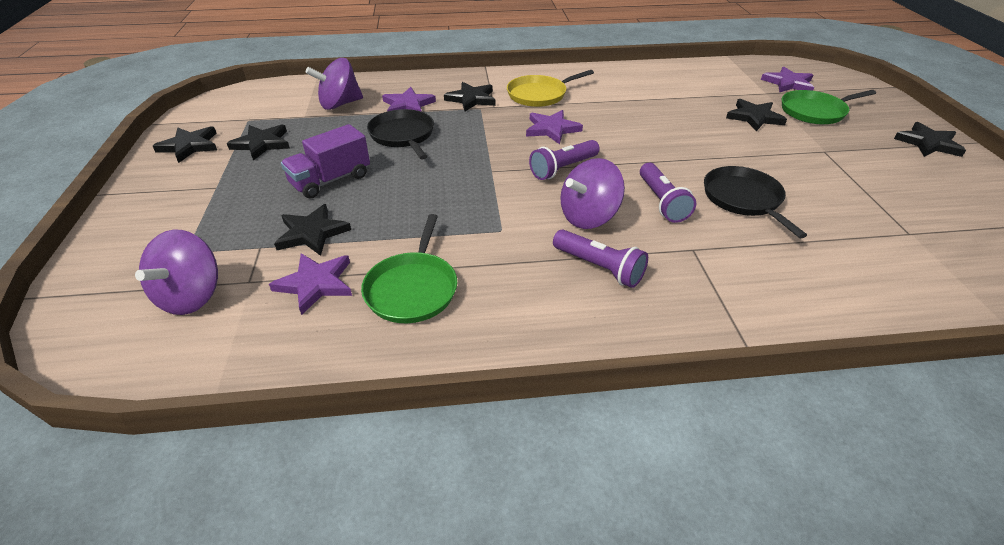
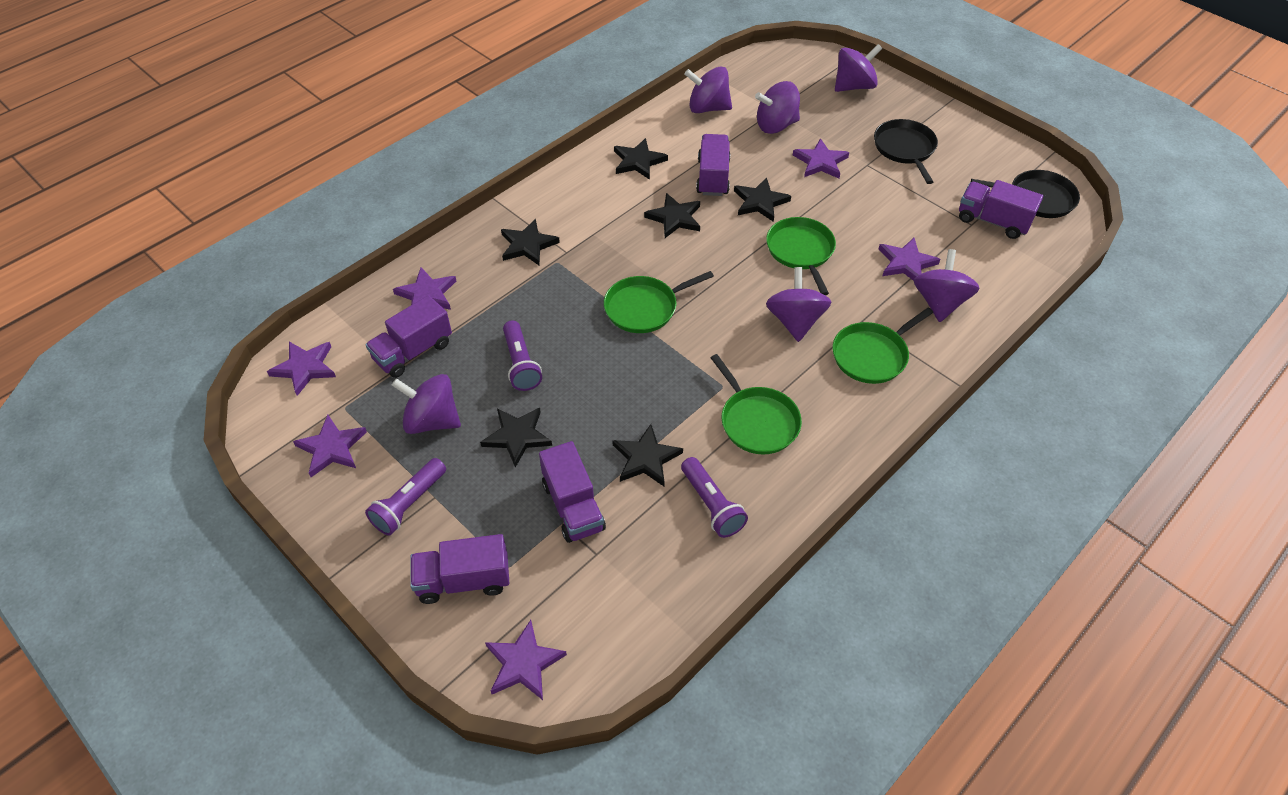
green pan: 2 -> 4
purple spinning top: 3 -> 6
purple star: 4 -> 6
purple truck: 1 -> 5
yellow pan: 1 -> 0

